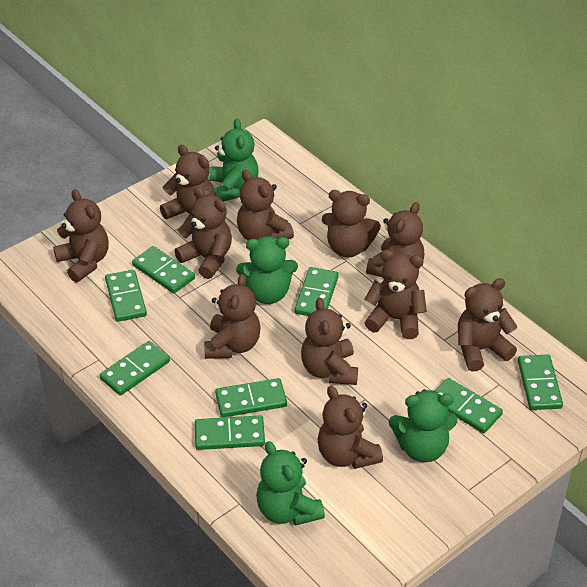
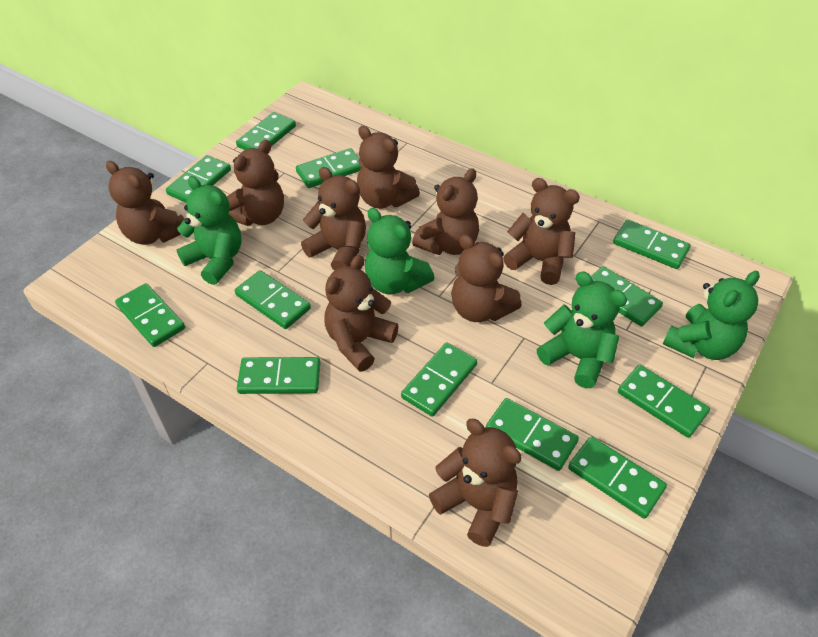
brown teddy bear: 11 -> 9
green domino: 8 -> 12

